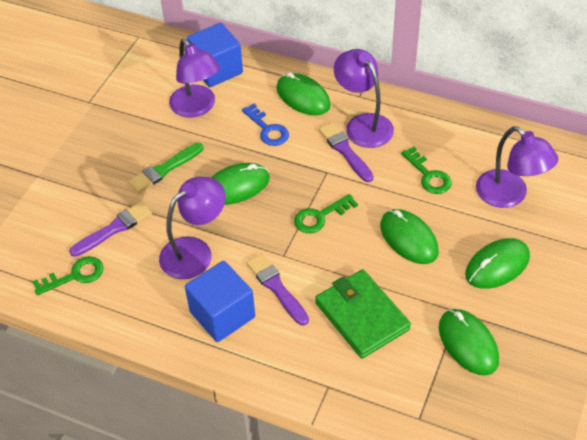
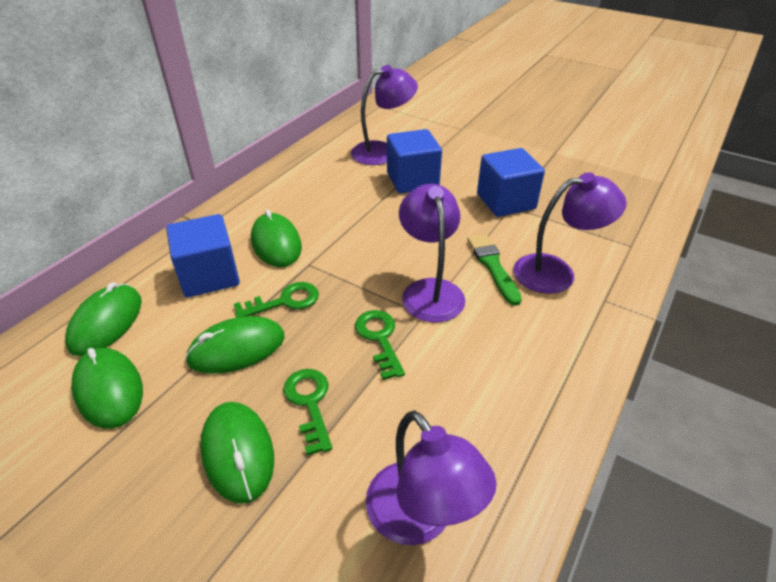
blue cube: 2 -> 3
blue key: 1 -> 0
green wallet: 1 -> 0
purple brush: 3 -> 0

